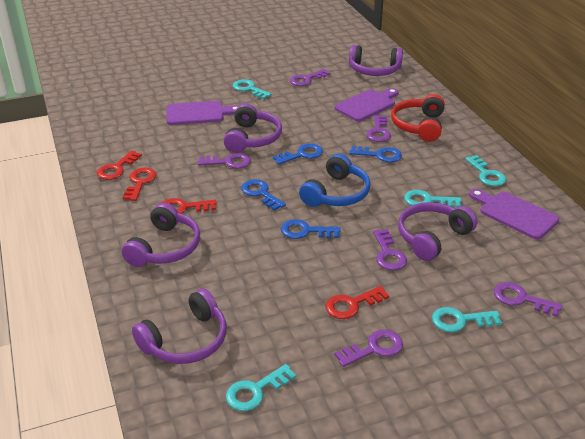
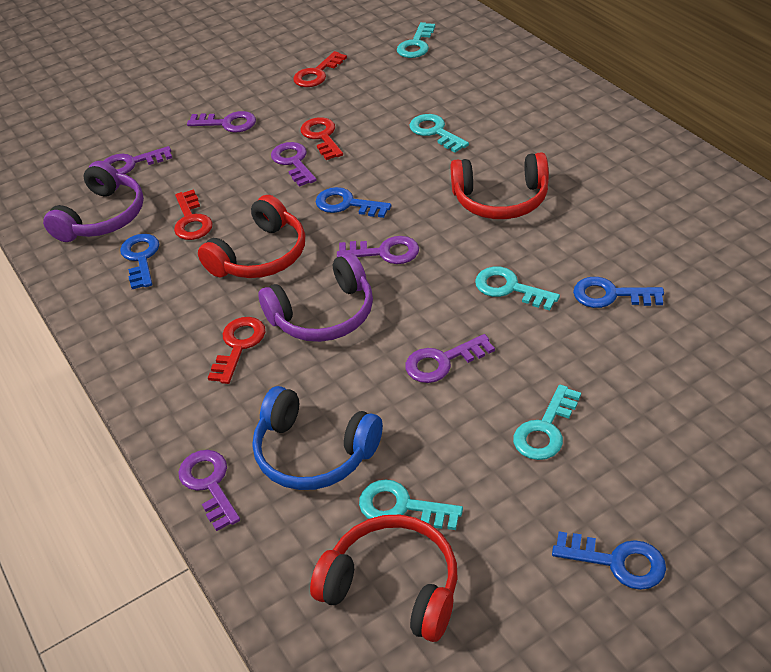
purple cutting board: 3 -> 0
purple headphones: 5 -> 2
red headphones: 1 -> 3

